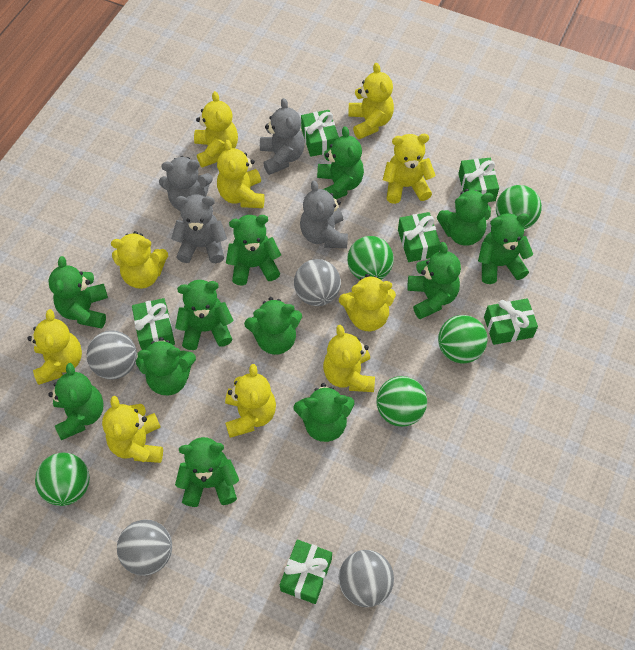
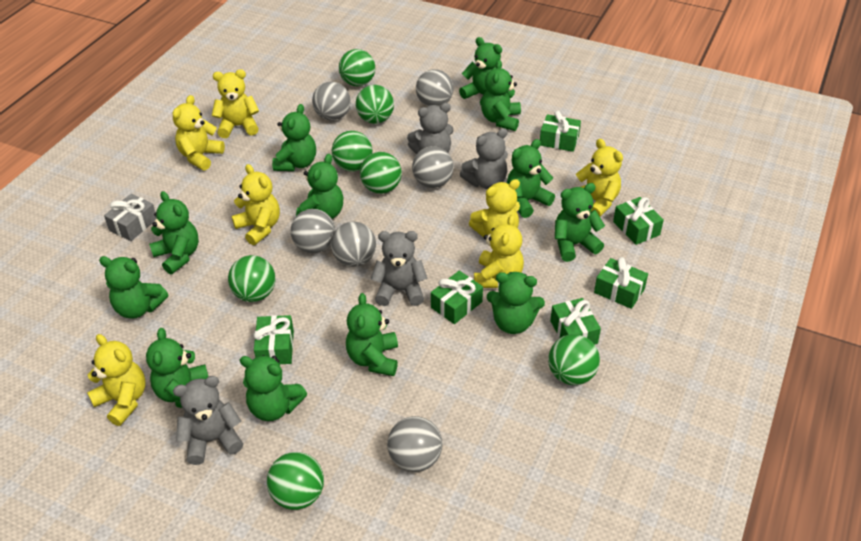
green ball: 5 -> 7
grey ball: 4 -> 6
grey gift: 0 -> 1
yellow teddy bear: 10 -> 7

